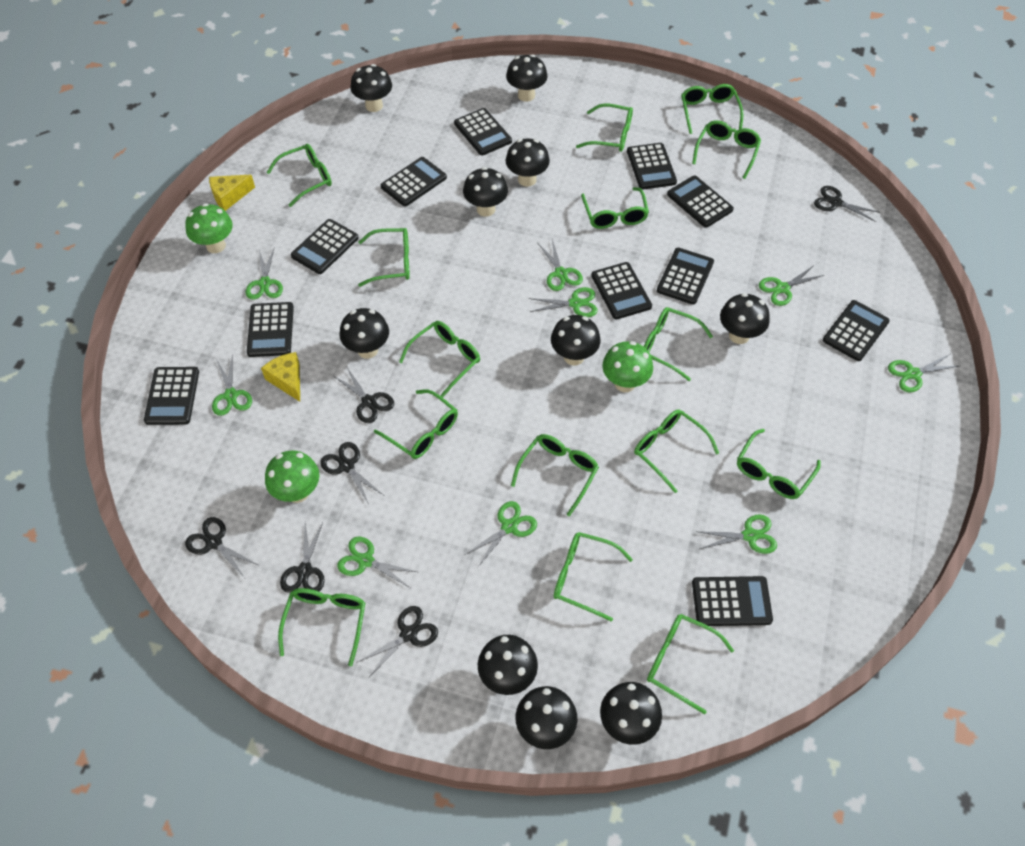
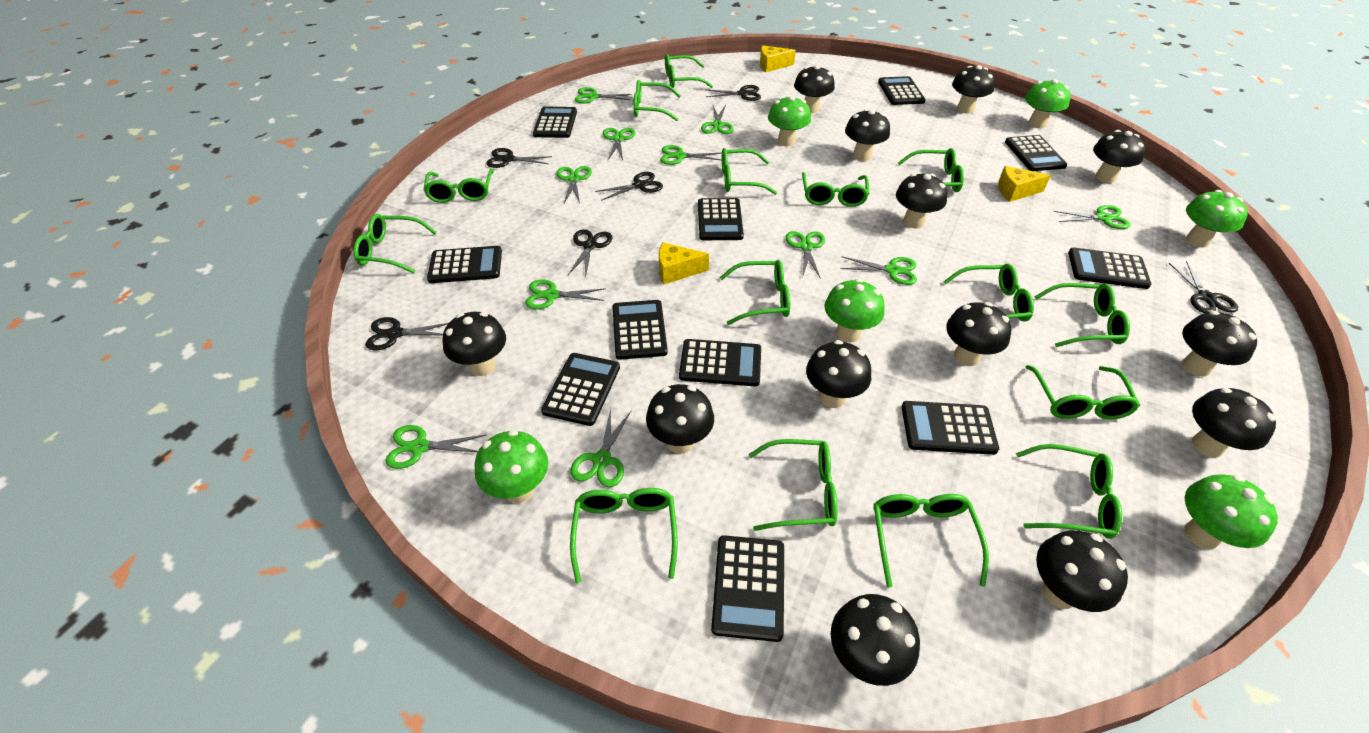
black mushroom: 10 -> 13
green mushroom: 3 -> 6
green scissors: 9 -> 11
yellow cheese: 2 -> 3

